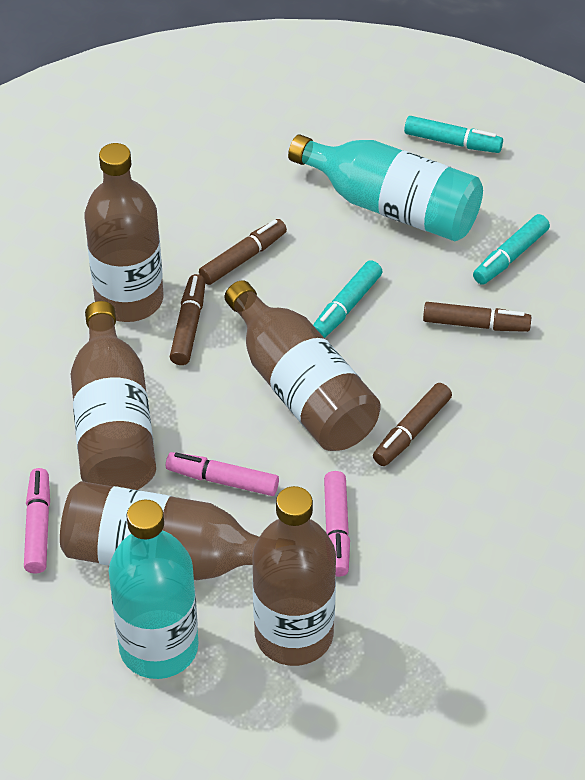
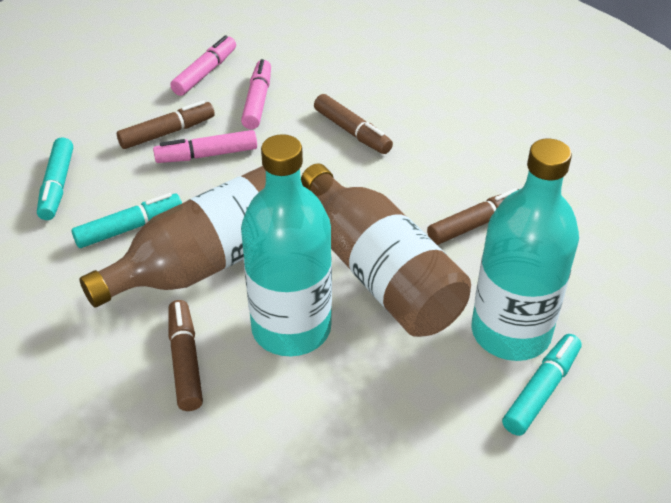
brown bottle: 5 -> 2

